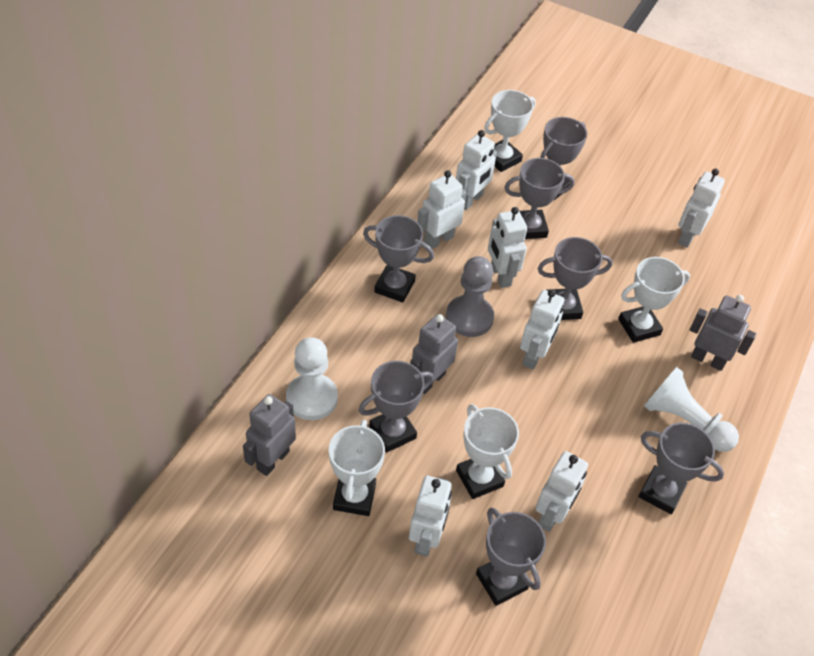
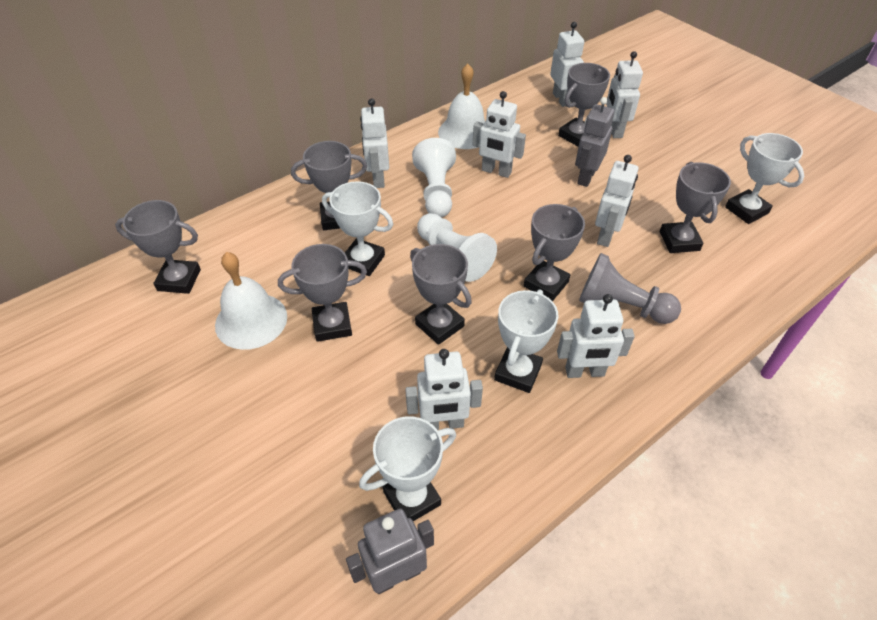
grey robot: 3 -> 2
white bell: 0 -> 2

